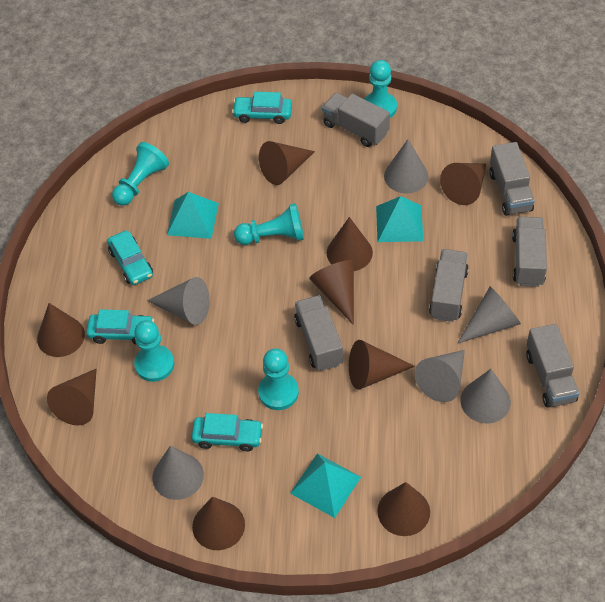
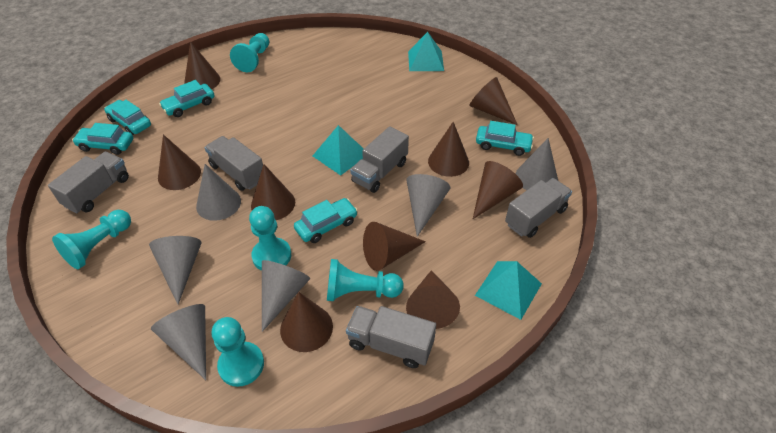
grey truck: 6 -> 5
turquoise car: 4 -> 5

